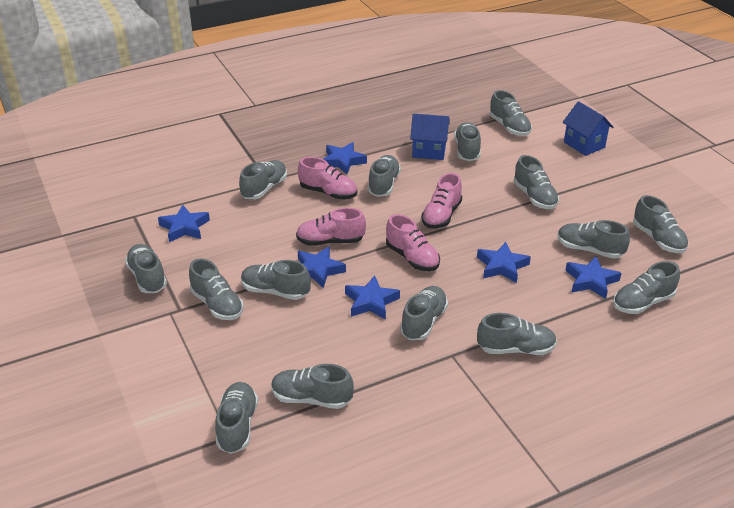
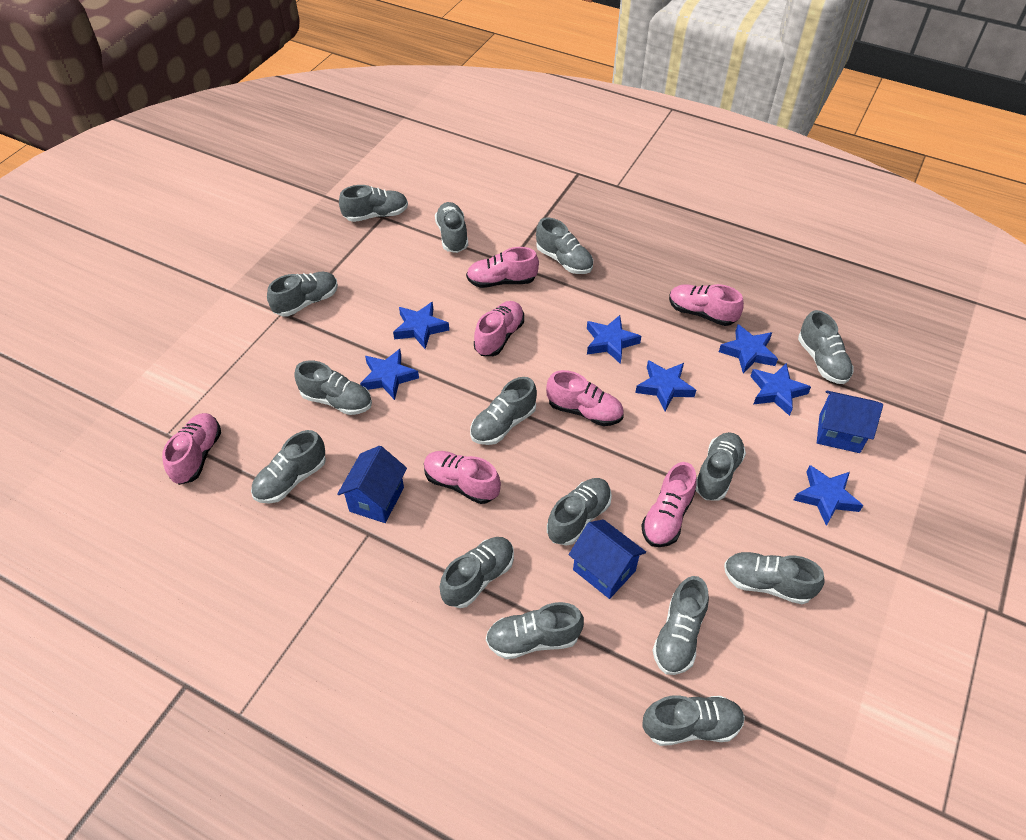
blue house: 2 -> 3
blue star: 6 -> 7
pink shoe: 4 -> 7

